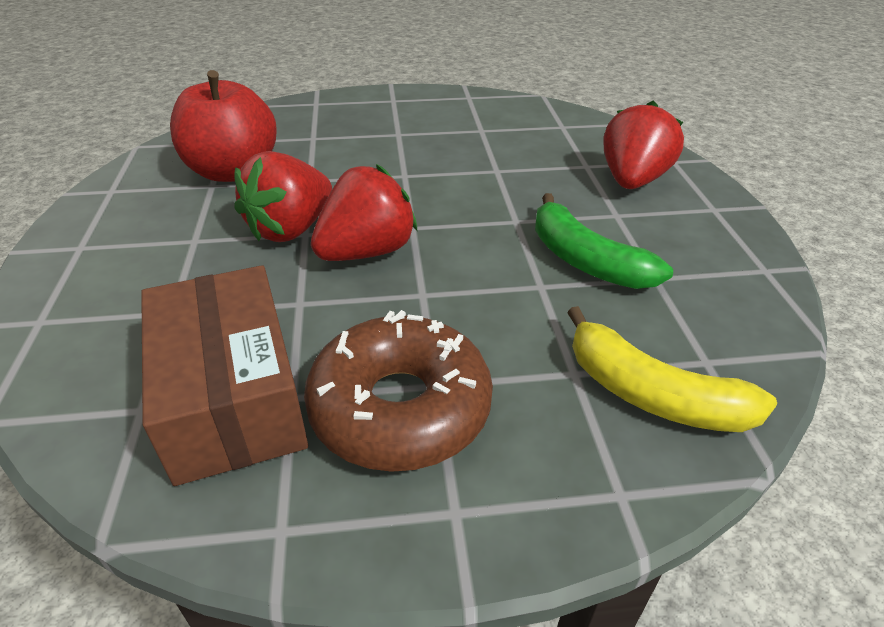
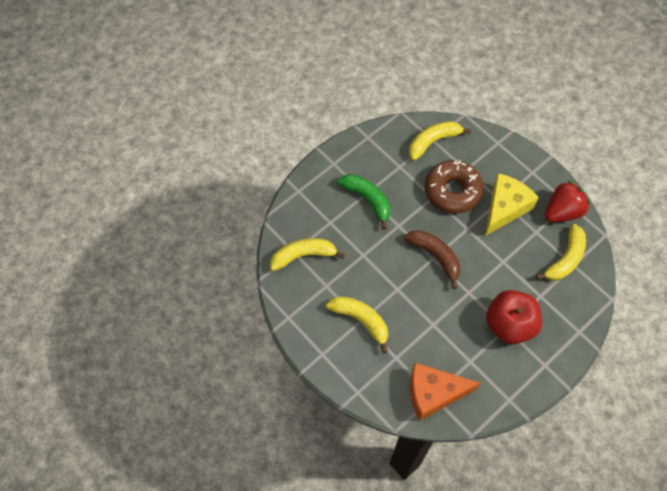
brown banana: 0 -> 1
brown box: 1 -> 0
orange cheese: 0 -> 1
red strawberry: 3 -> 1
yellow banana: 1 -> 4
yellow cheese: 0 -> 1

